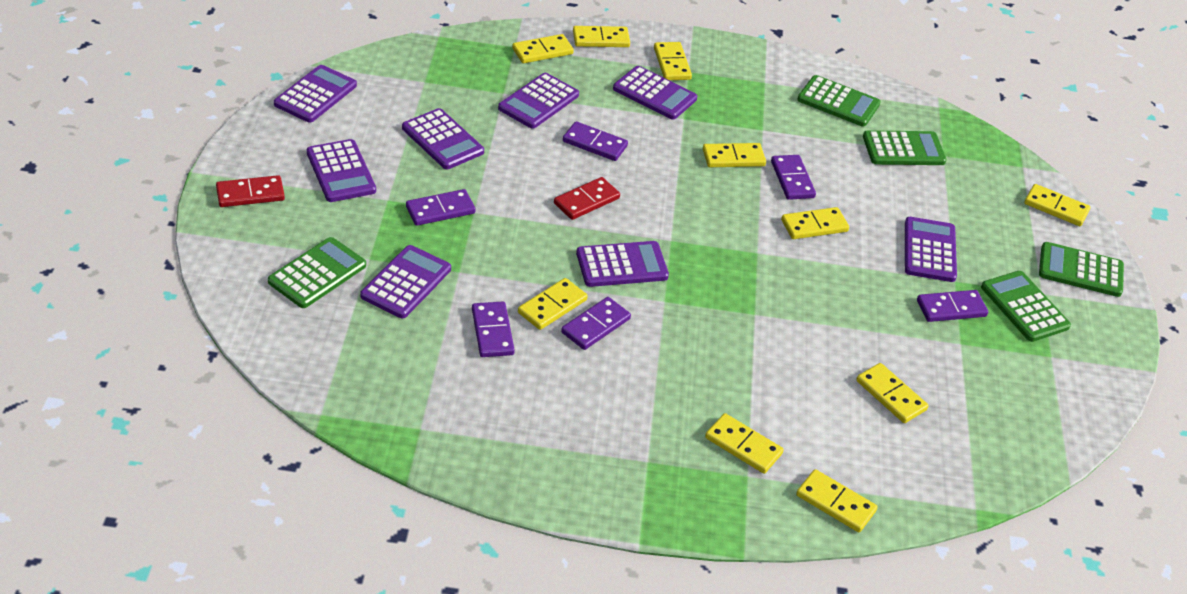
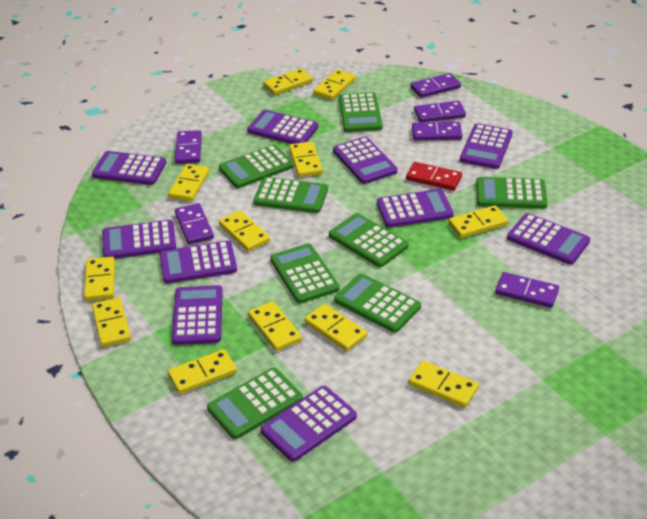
green calculator: 5 -> 8
purple calculator: 8 -> 10
red domino: 2 -> 1
yellow domino: 10 -> 12

